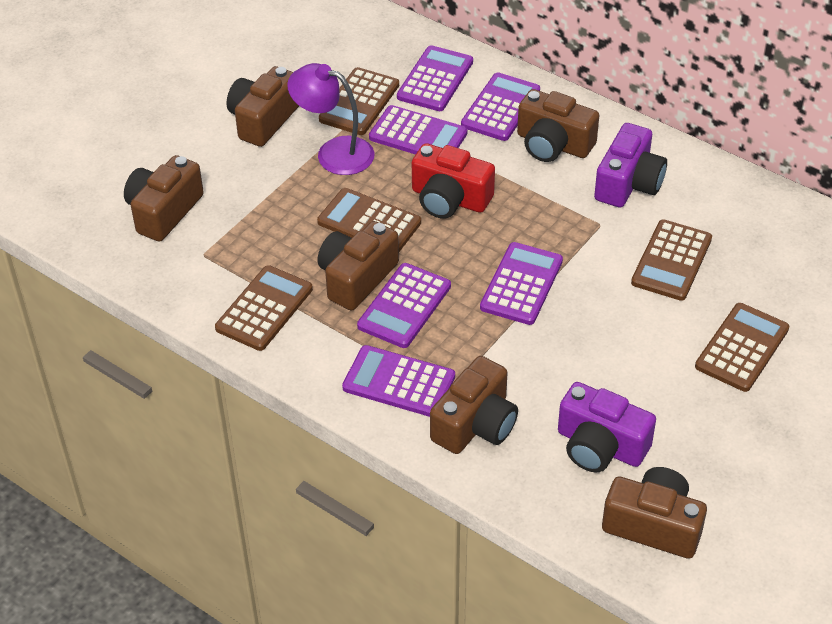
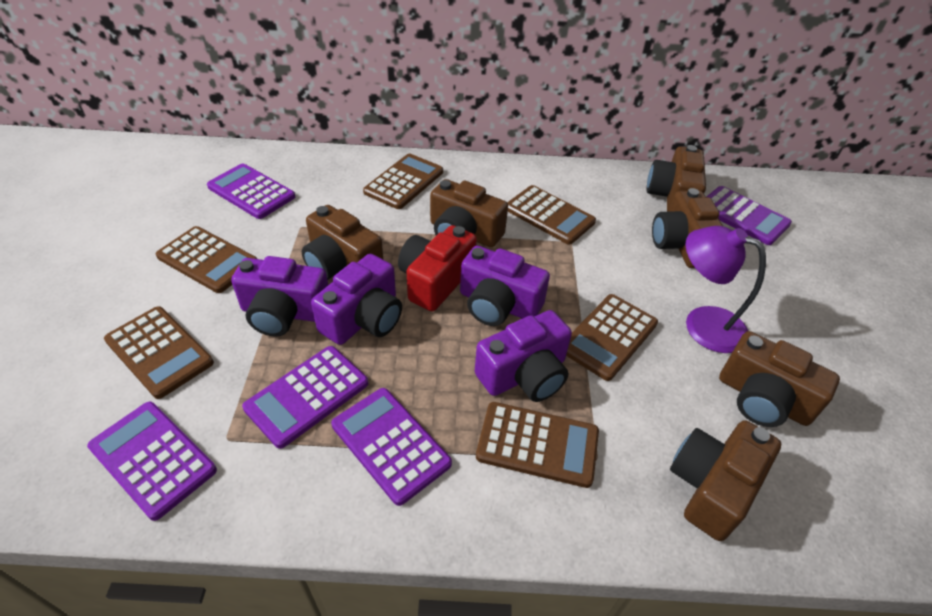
brown calculator: 5 -> 6
purple calculator: 6 -> 5
purple camera: 2 -> 4

